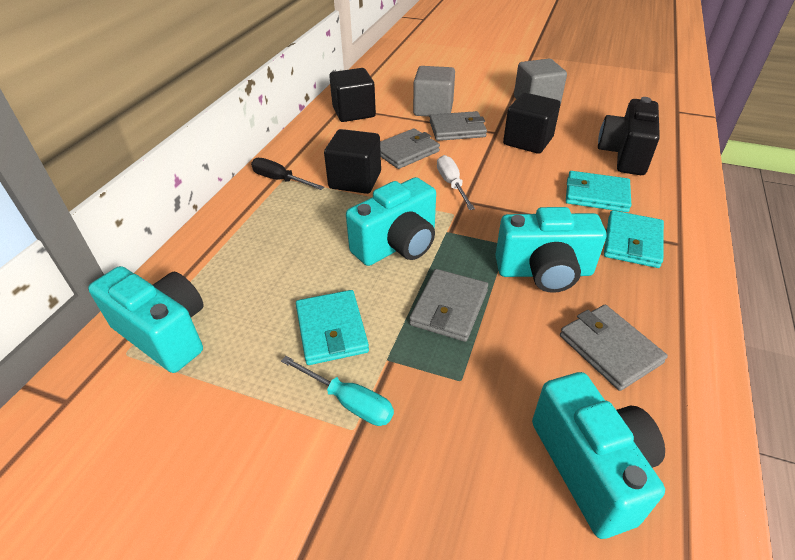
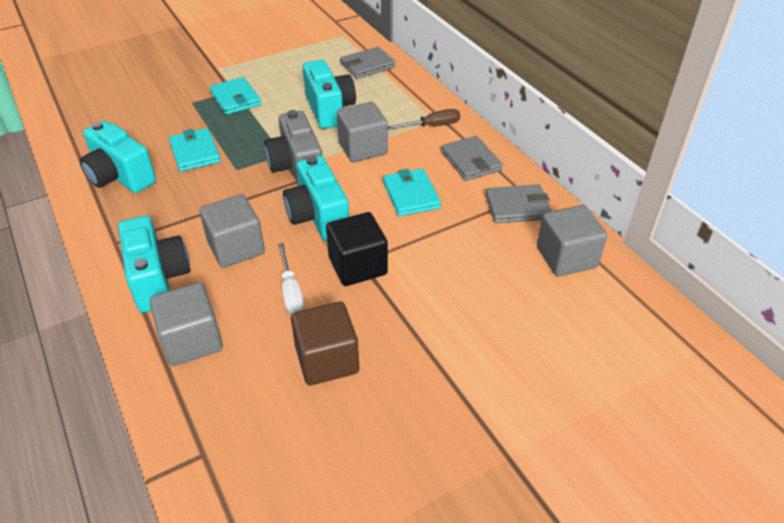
black camera: 1 -> 0
black cube: 3 -> 1
black screwdriver: 1 -> 0
brown cube: 0 -> 1
brown screwdriver: 0 -> 1
grey camera: 0 -> 1
grey cube: 2 -> 4
grey wallet: 4 -> 3
turquoise screwdriver: 1 -> 0

